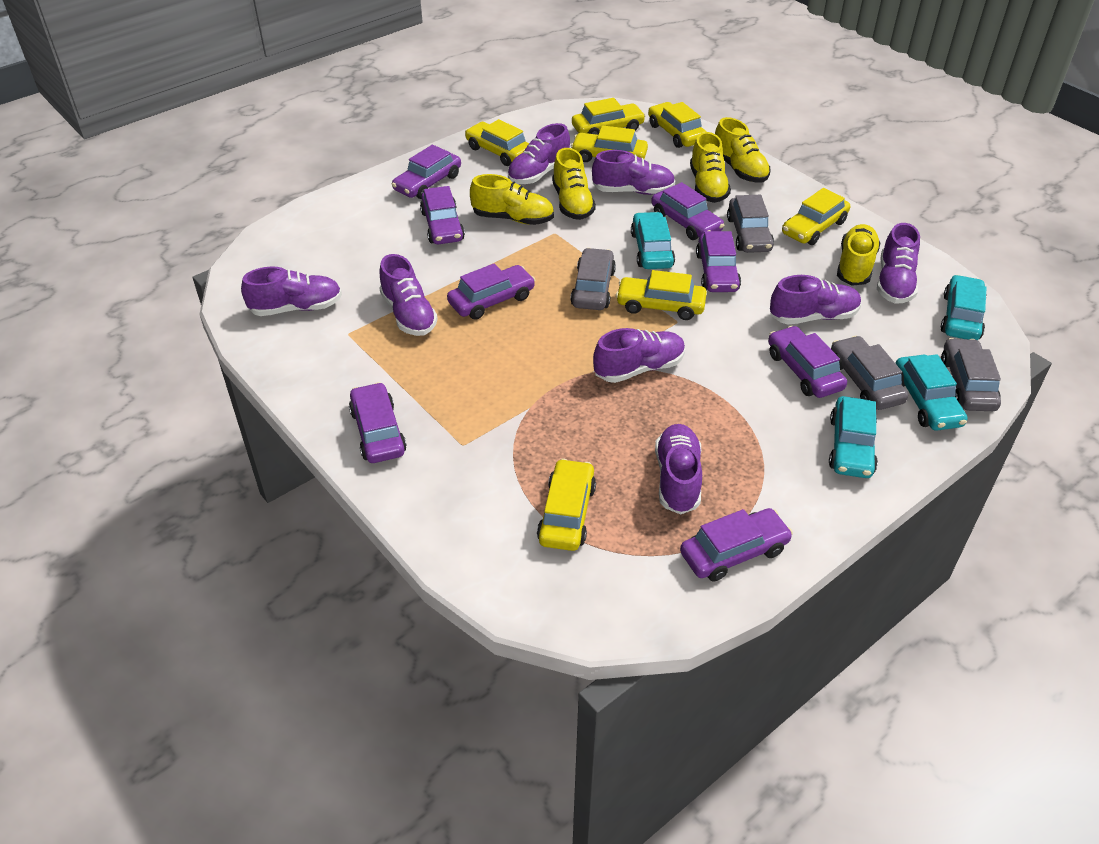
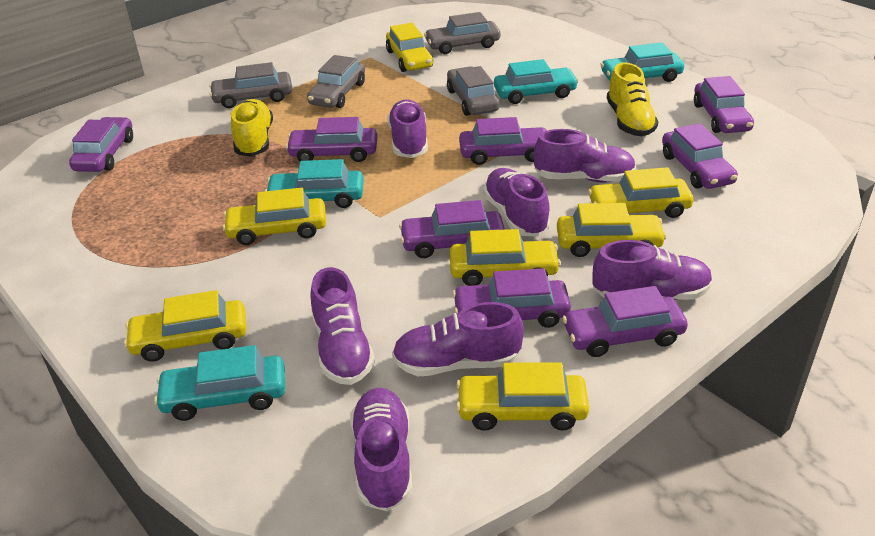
purple shoe: 8 -> 7
yellow shoe: 5 -> 2

